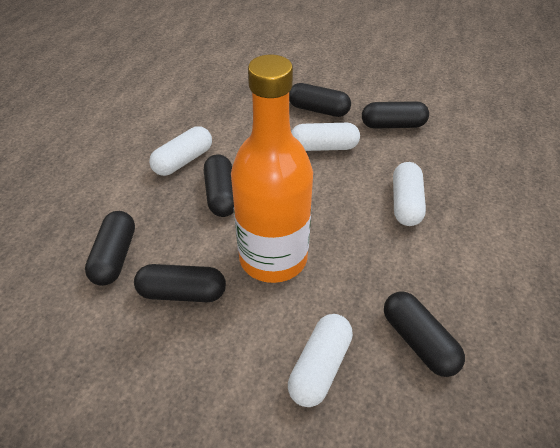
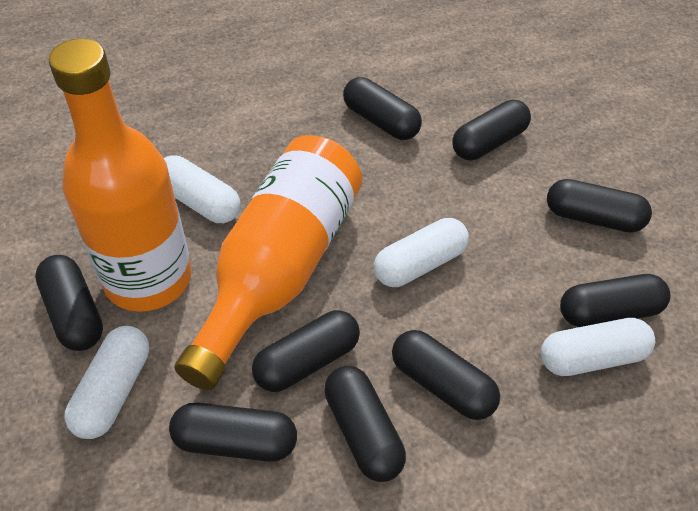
black capsule: 6 -> 9
orange bottle: 1 -> 2

